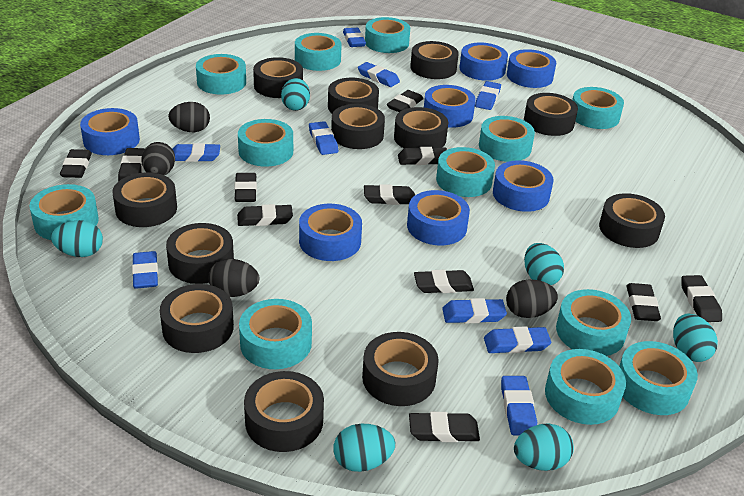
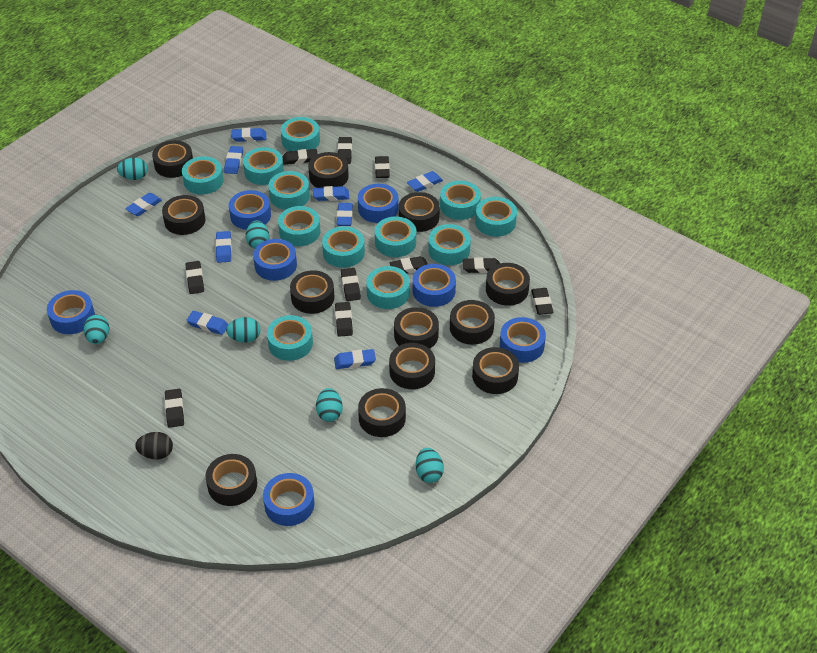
black egg: 4 -> 1
black eraser: 11 -> 10

